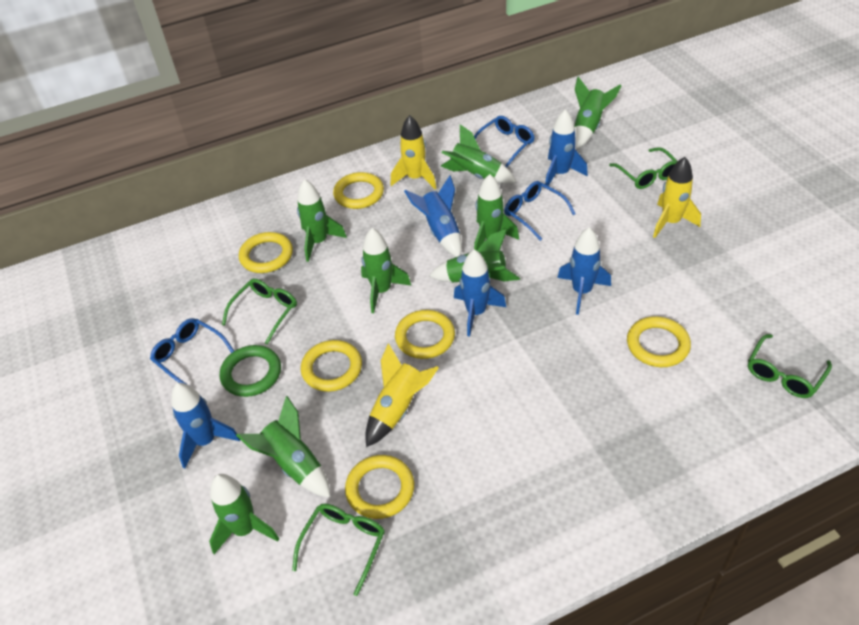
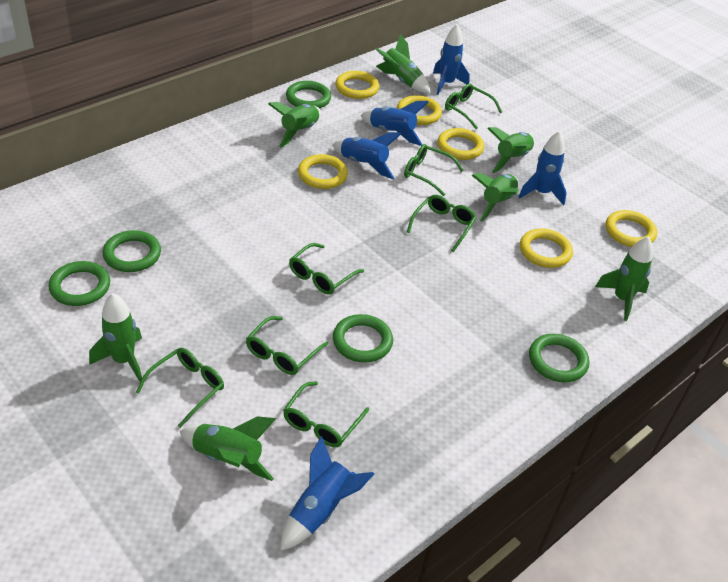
blue glasses: 3 -> 0
green glasses: 4 -> 7
green ring: 1 -> 5
green rocket: 8 -> 7
yellow rocket: 3 -> 0

